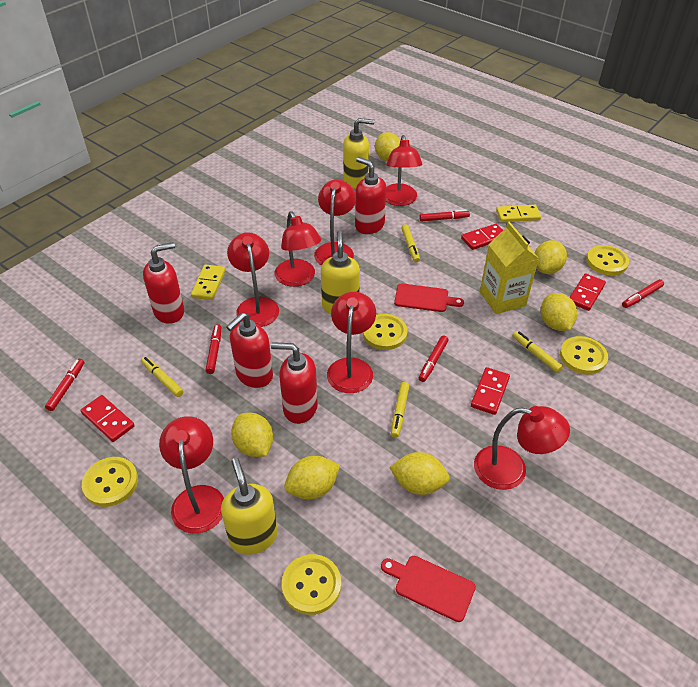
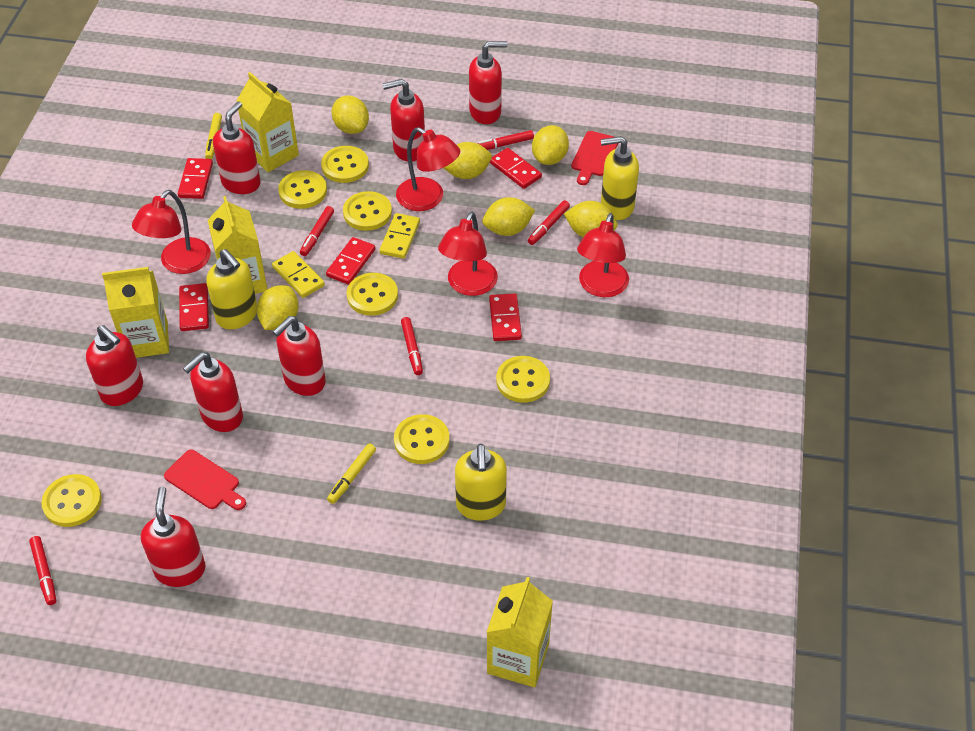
red domino: 4 -> 5
red lamp: 7 -> 4
red soap dispenser: 4 -> 7
yellow button: 5 -> 7
yellow carton: 1 -> 4
yellow marker: 4 -> 2

